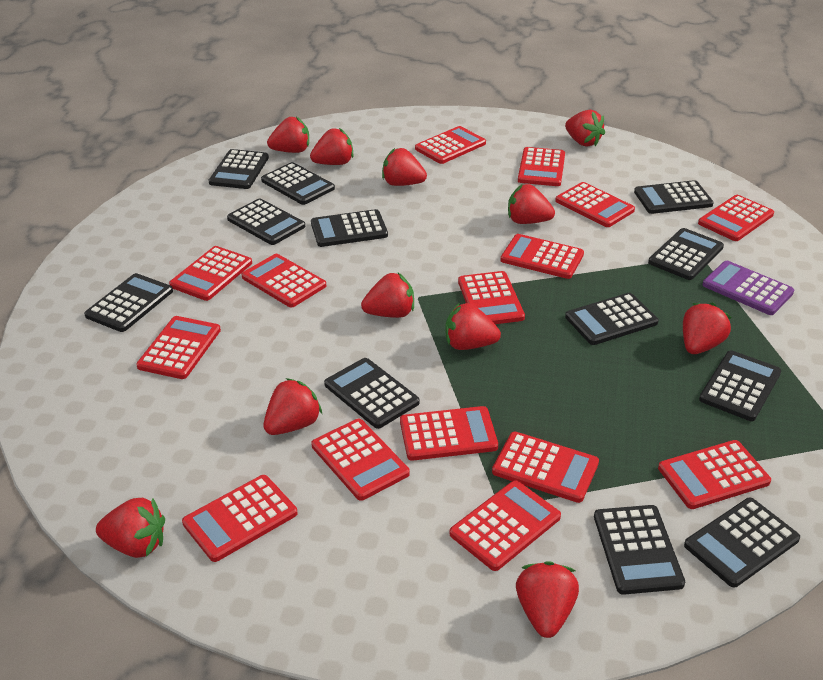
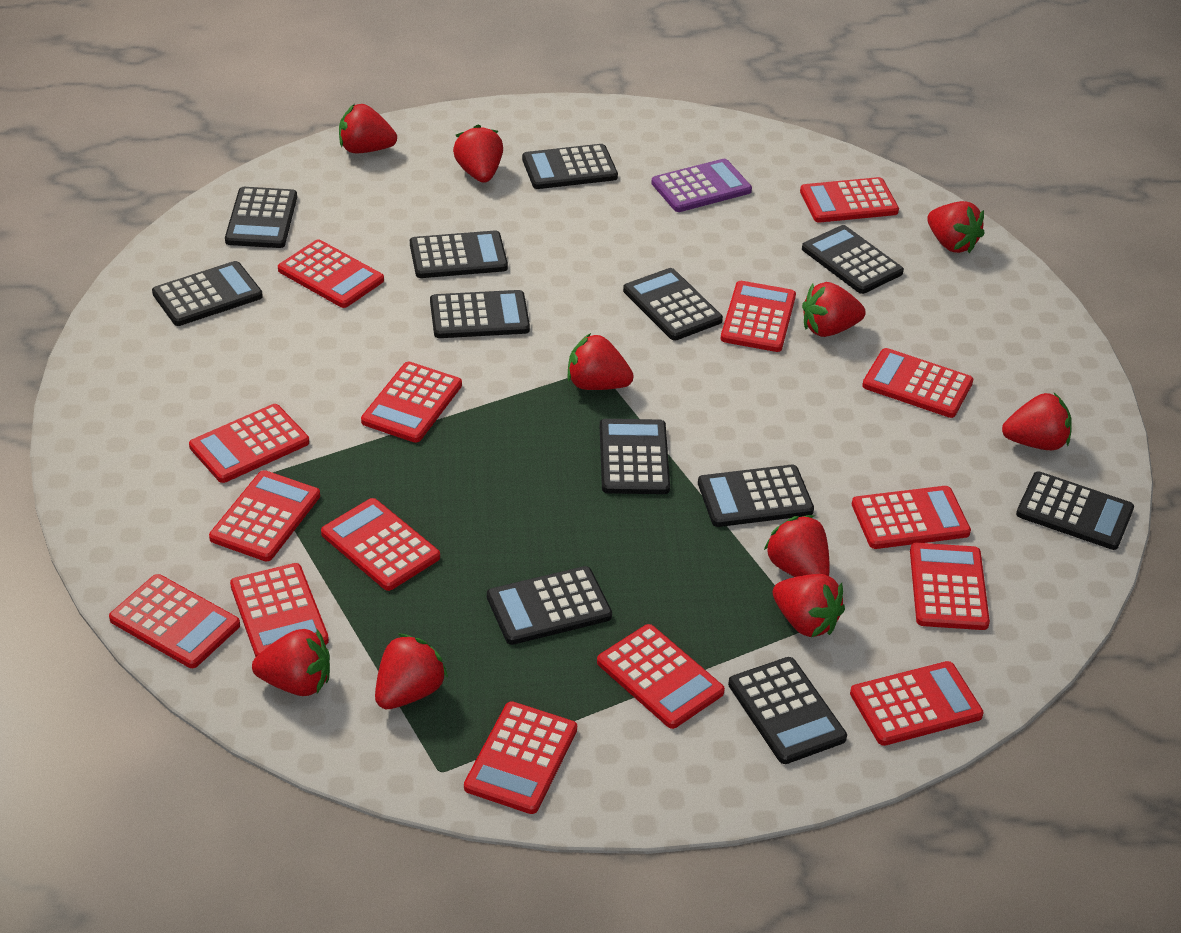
red strawberry: 11 -> 10

